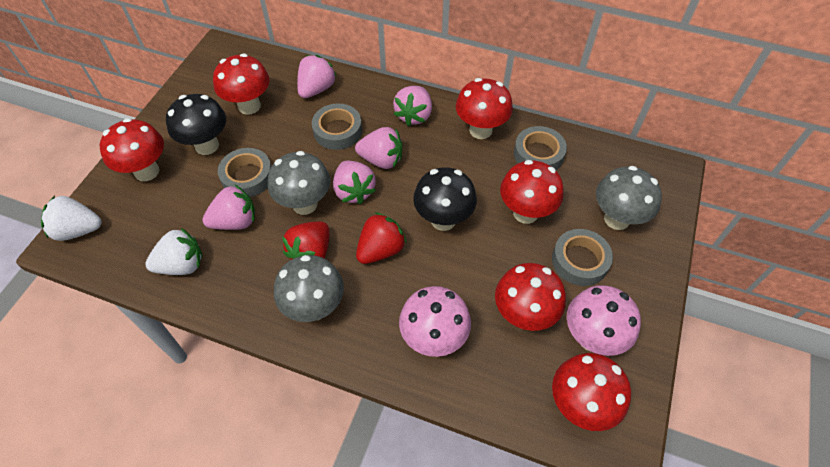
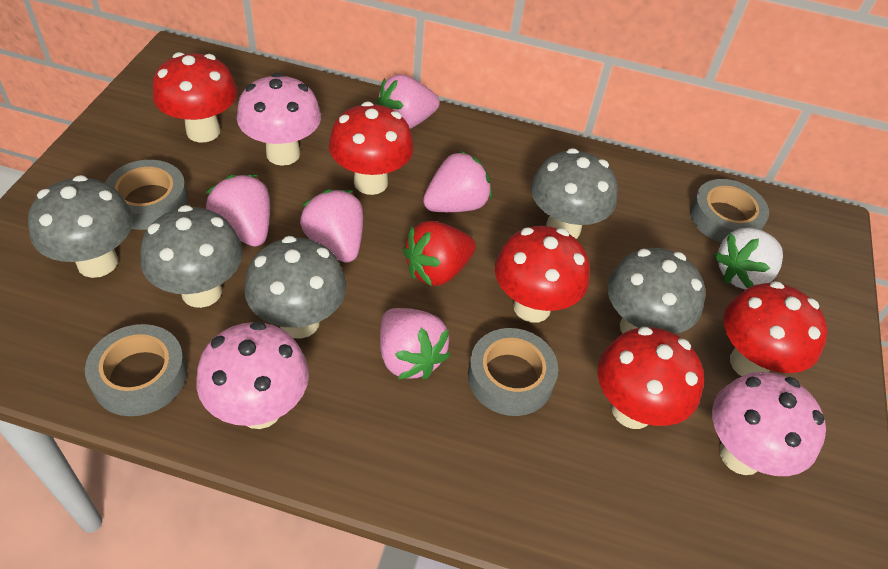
black mushroom: 2 -> 0
grey mushroom: 3 -> 5
pink mushroom: 2 -> 3
red mushroom: 6 -> 5
red strawberry: 2 -> 1
white strawberry: 2 -> 1

